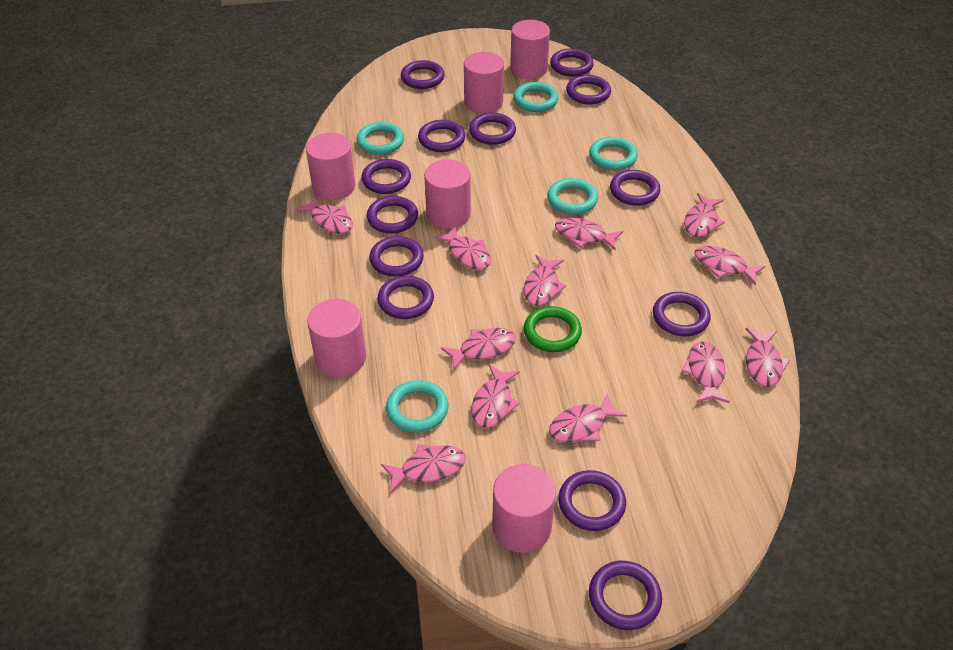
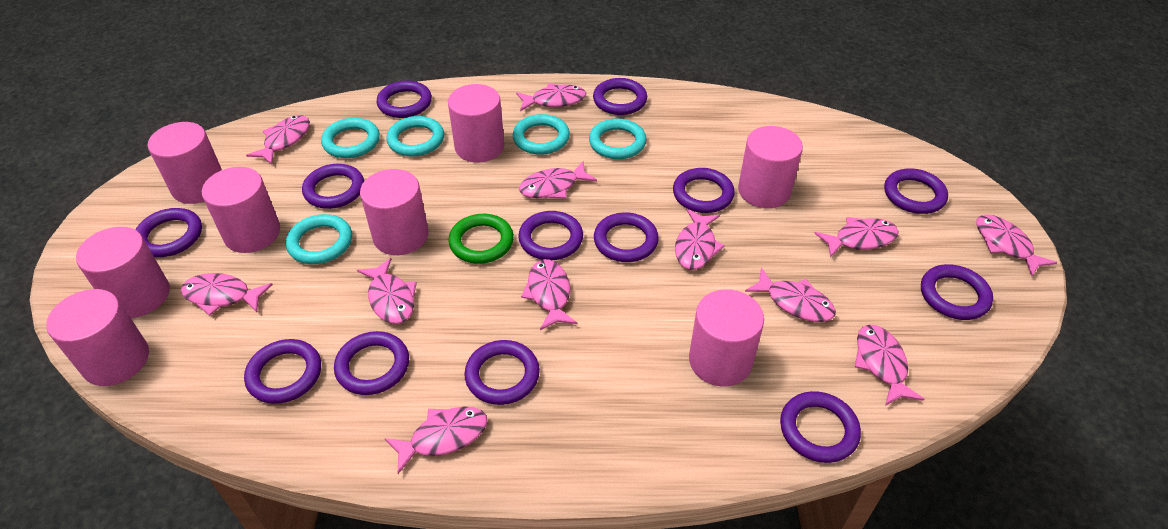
pink cylinder: 6 -> 8

